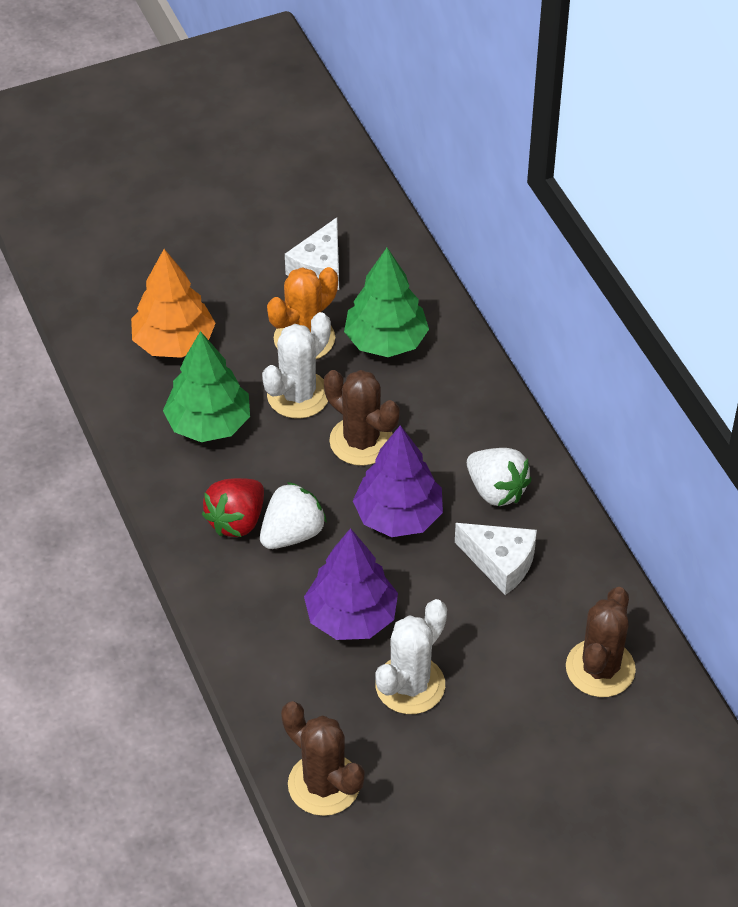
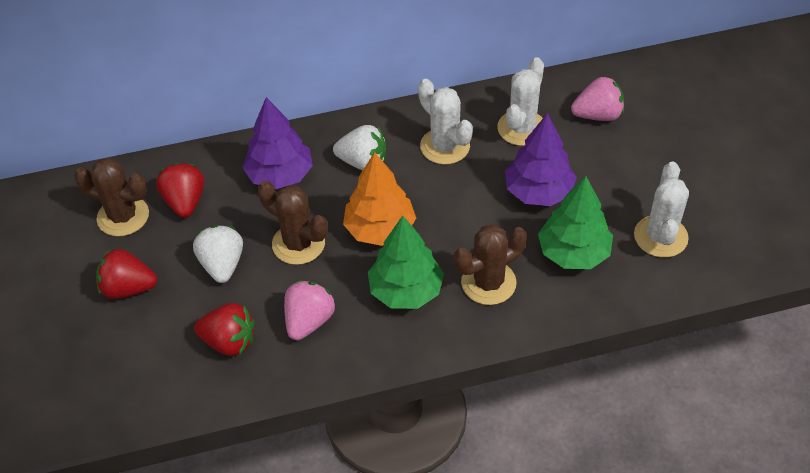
orange cactus: 1 -> 0
pink strawberry: 0 -> 2
red strawberry: 1 -> 3
white cactus: 2 -> 3
white cheese: 2 -> 0

